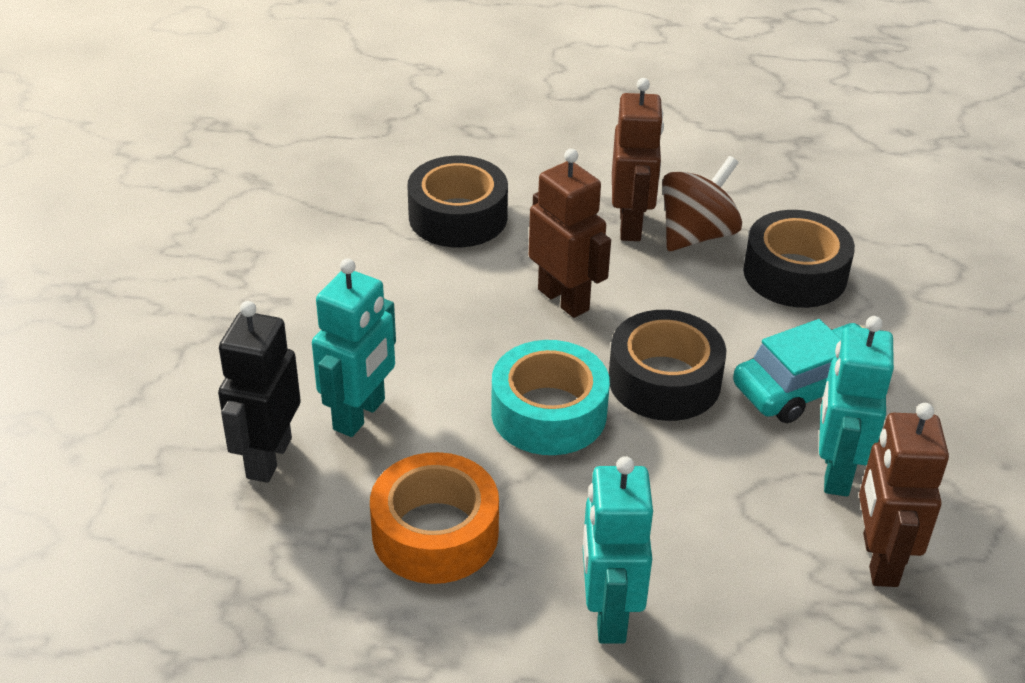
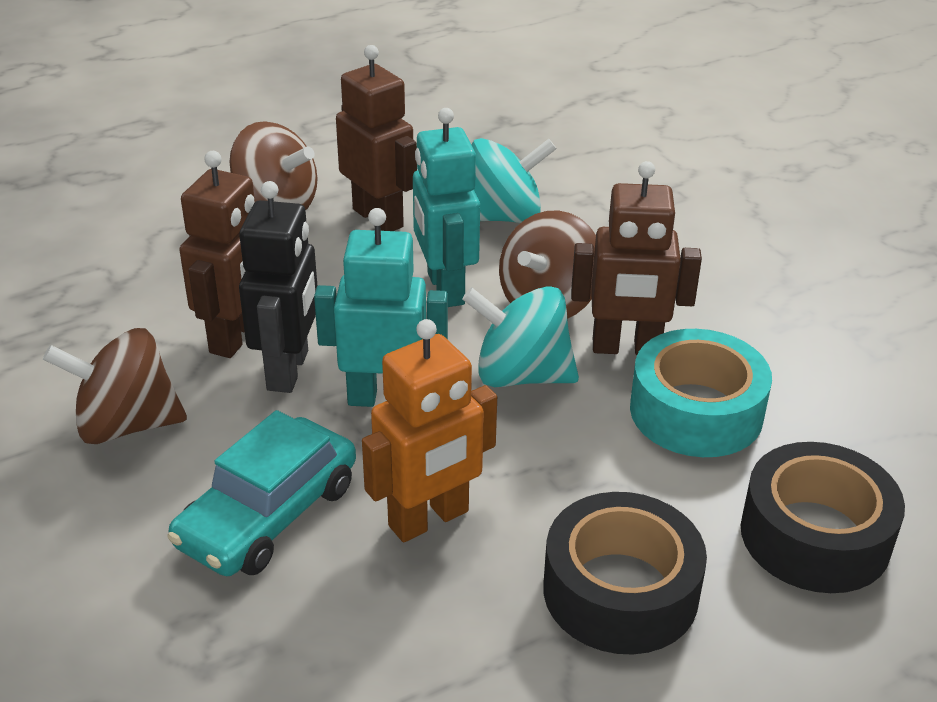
black tape: 3 -> 2
brown spinning top: 1 -> 3
orange robot: 0 -> 1
orange tape: 1 -> 0
turquoise robot: 3 -> 2
turquoise spinning top: 0 -> 2

